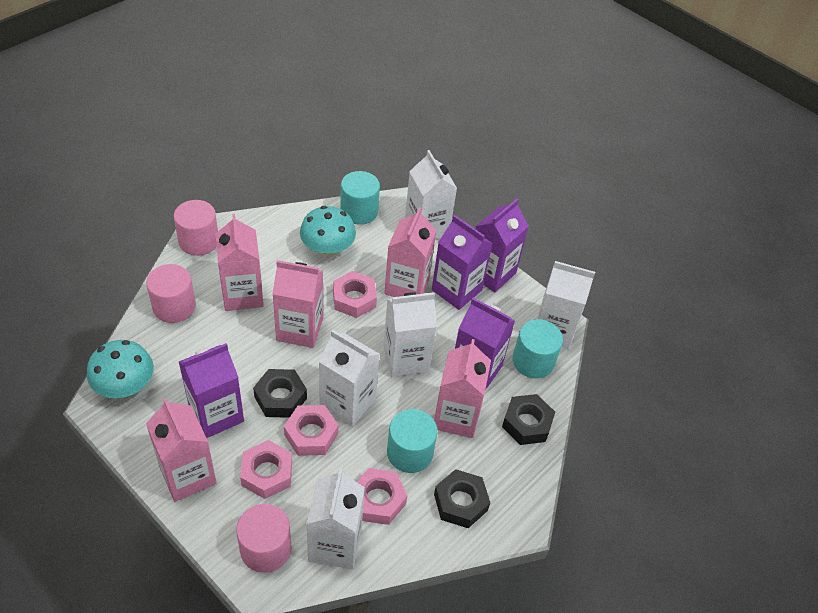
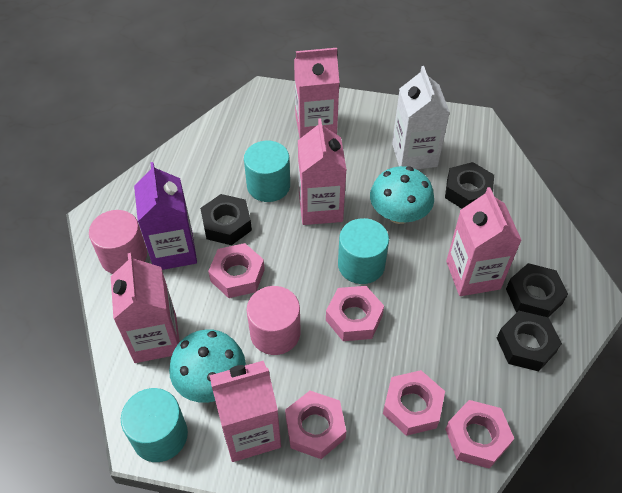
black nut: 3 -> 4
pink cylinder: 3 -> 2
pink nut: 4 -> 5
purple carton: 4 -> 1
white carton: 5 -> 1

